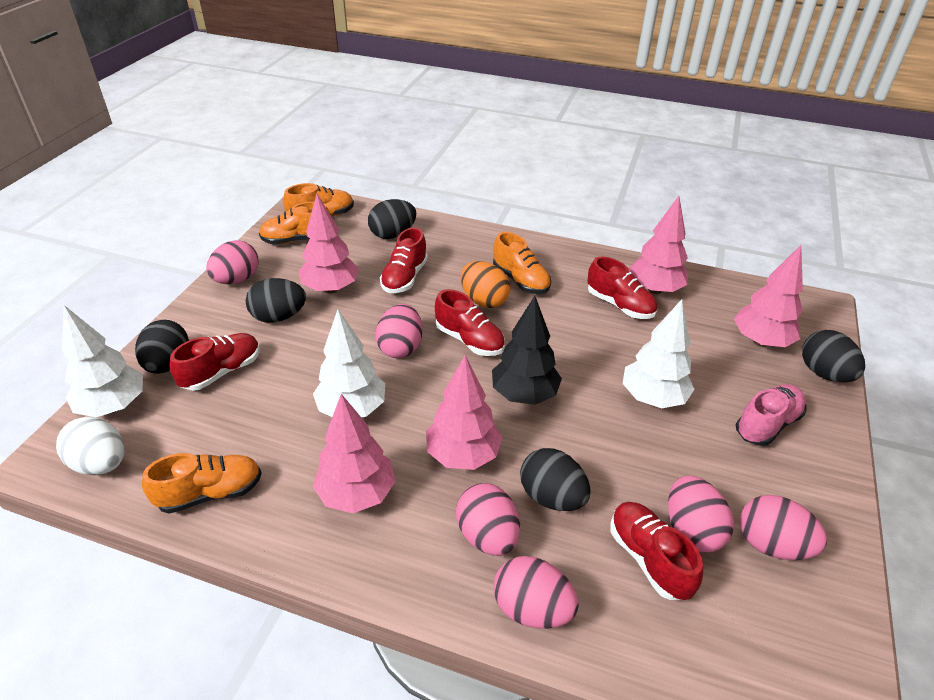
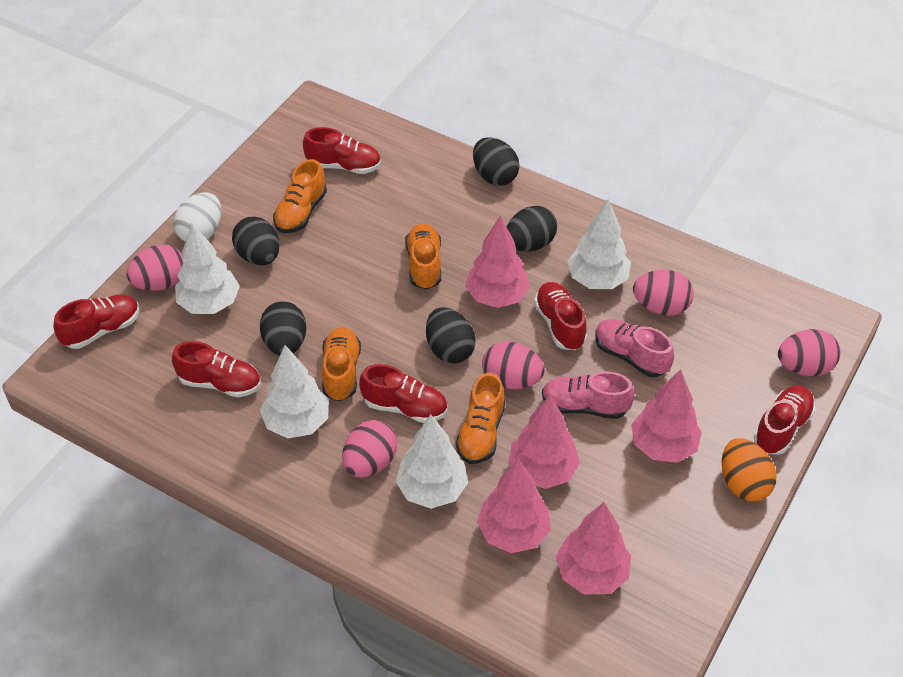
black tree: 1 -> 0
pink egg: 6 -> 5
pink shoe: 1 -> 2
red shoe: 5 -> 6
white tree: 3 -> 4

